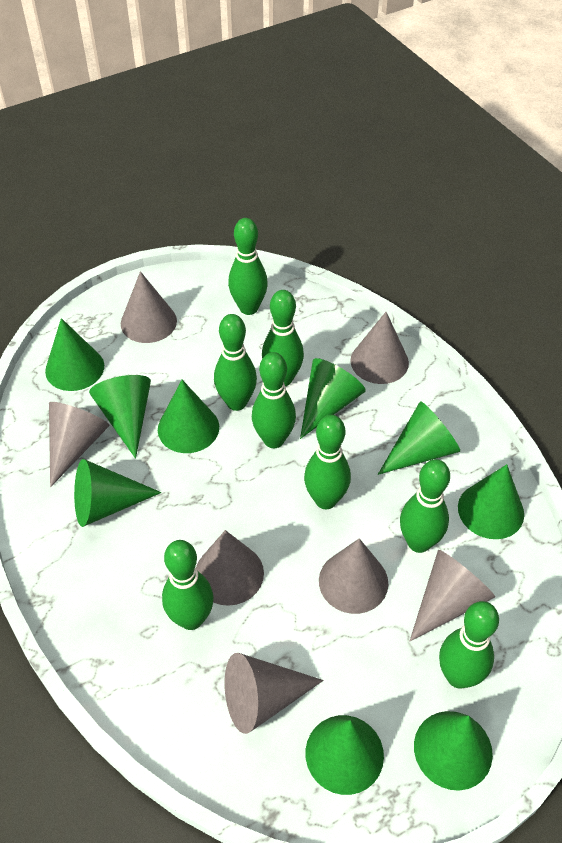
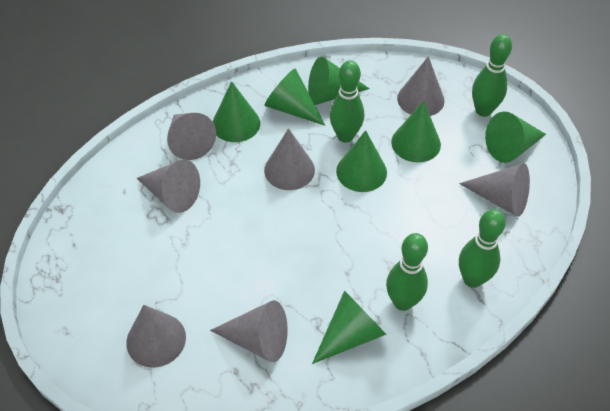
green bowling pin: 8 -> 4
green cone: 9 -> 7

